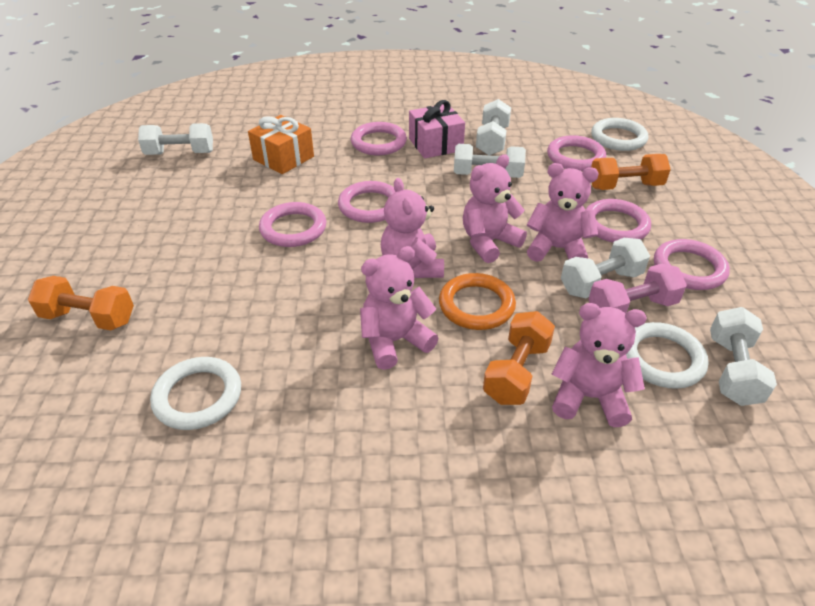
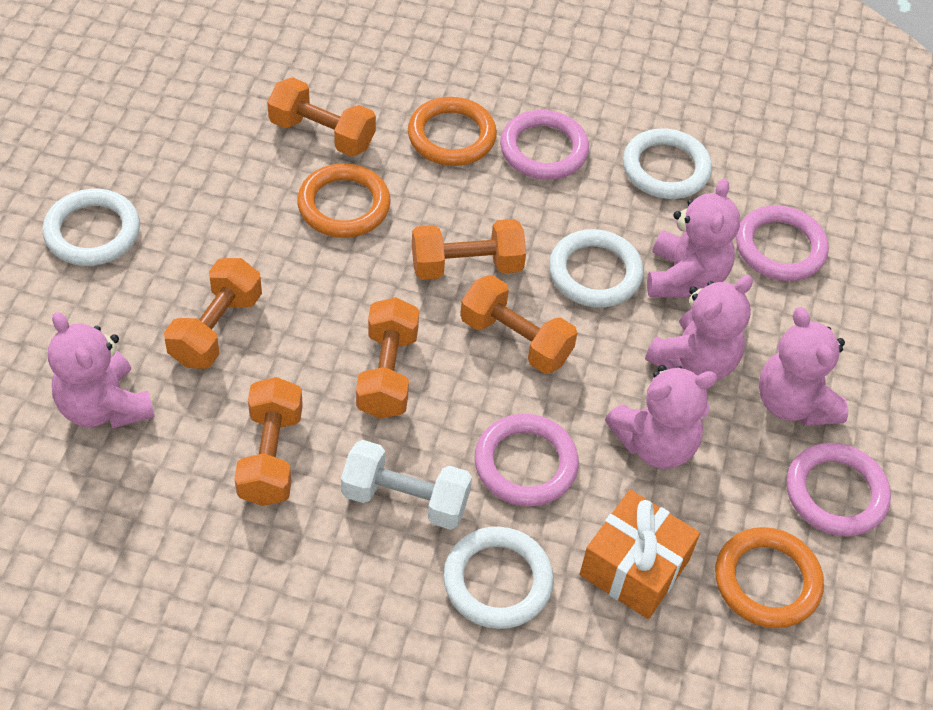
orange dumbbell: 3 -> 6
orange ring: 1 -> 3
pink dumbbell: 1 -> 0
pink gift: 1 -> 0
pink ring: 6 -> 4
white dumbbell: 5 -> 1
white ring: 3 -> 4

